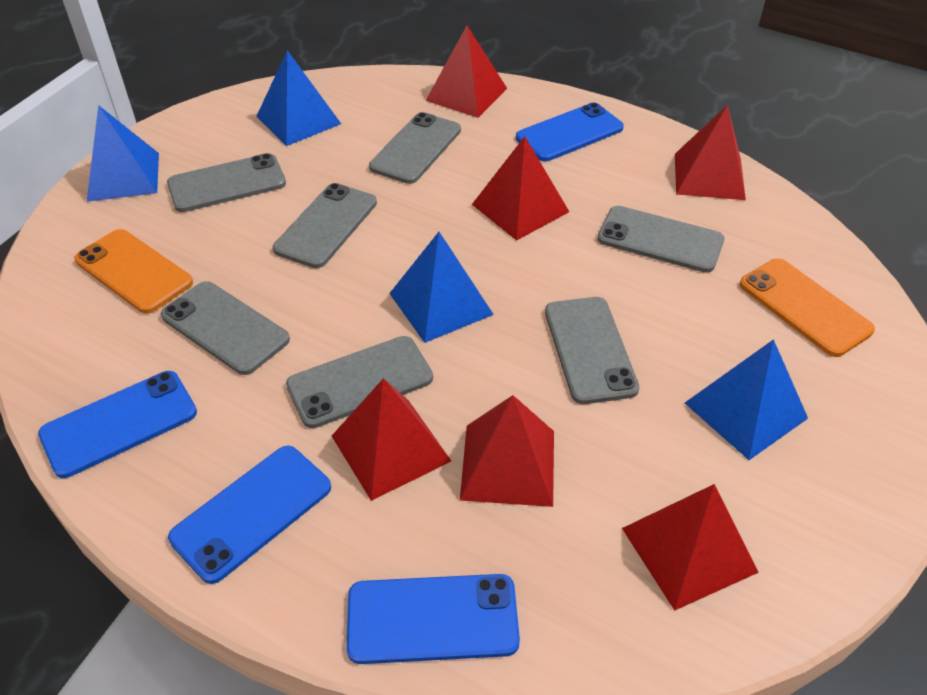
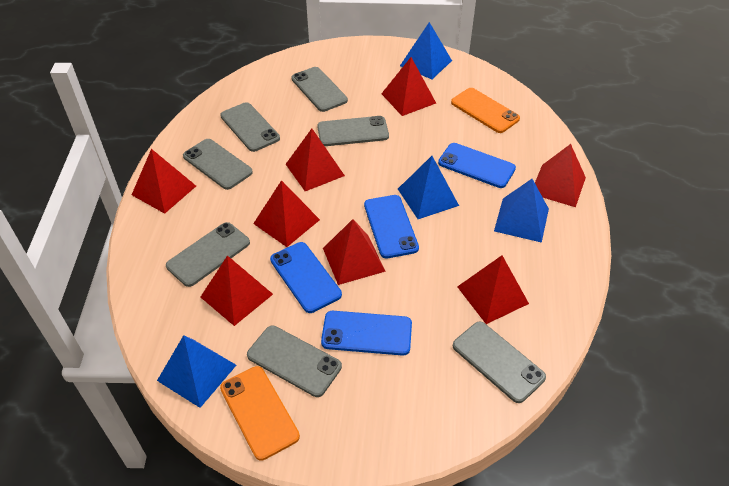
red pyramid: 6 -> 8

